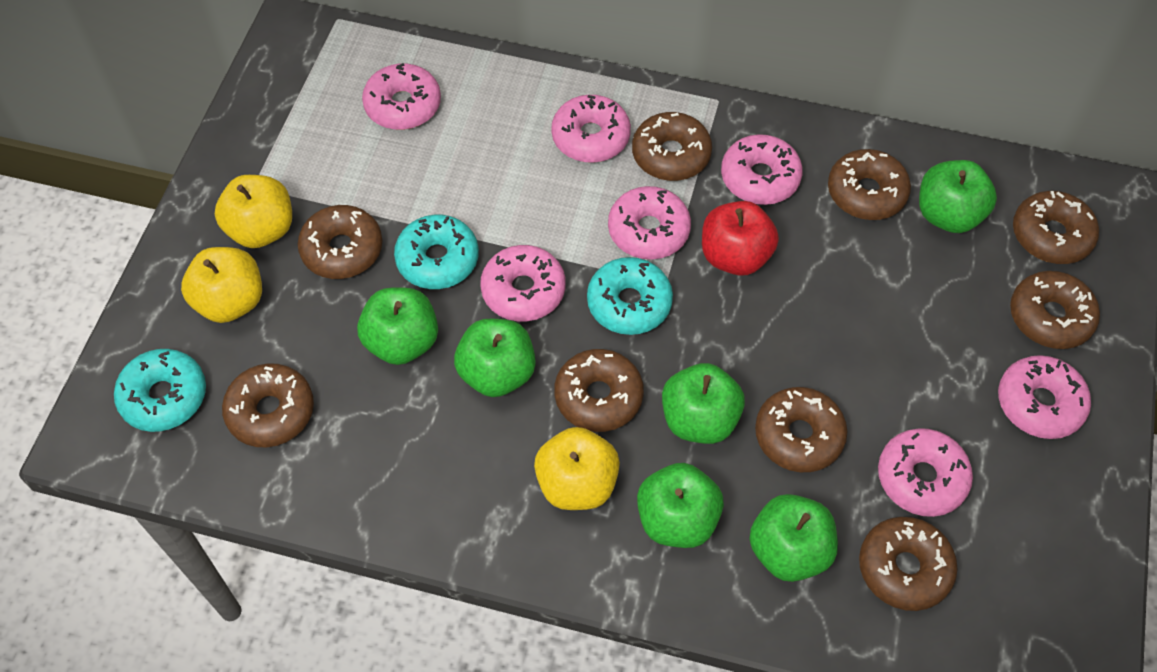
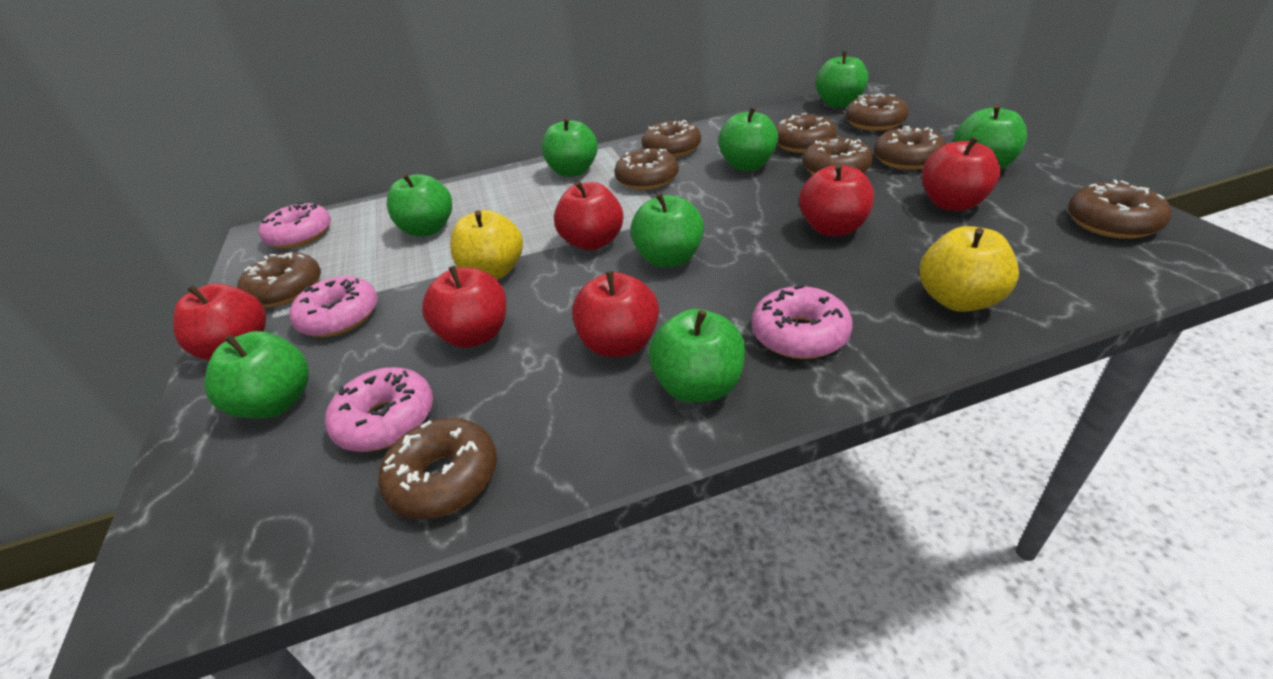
green apple: 6 -> 8
pink donut: 7 -> 4
red apple: 1 -> 6
turquoise donut: 3 -> 0
yellow apple: 3 -> 2

